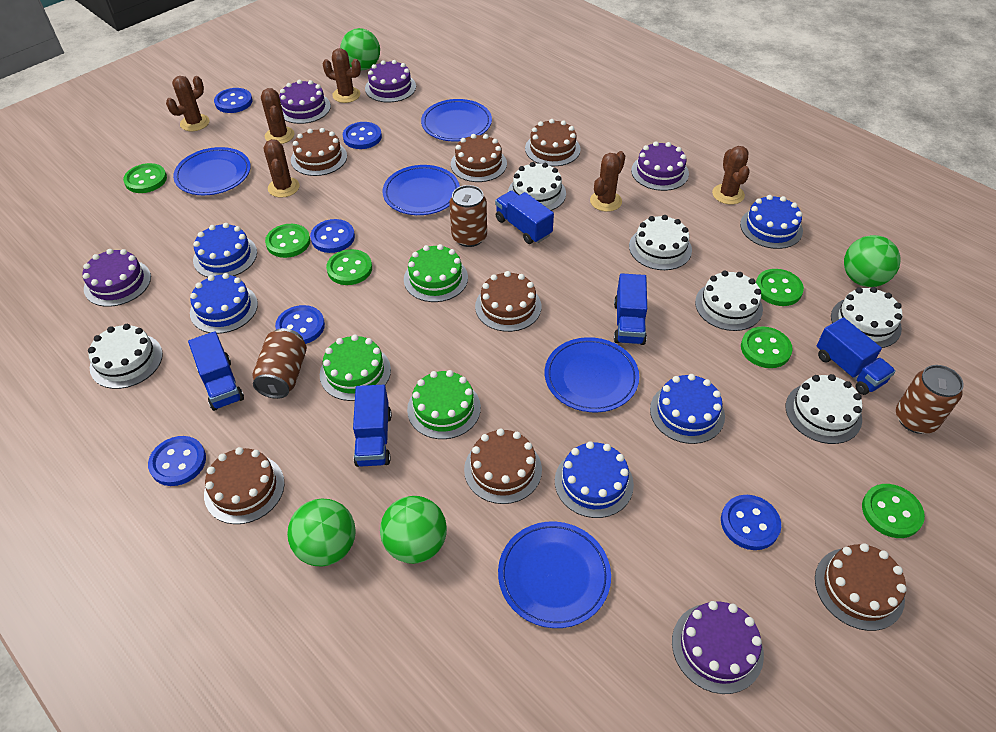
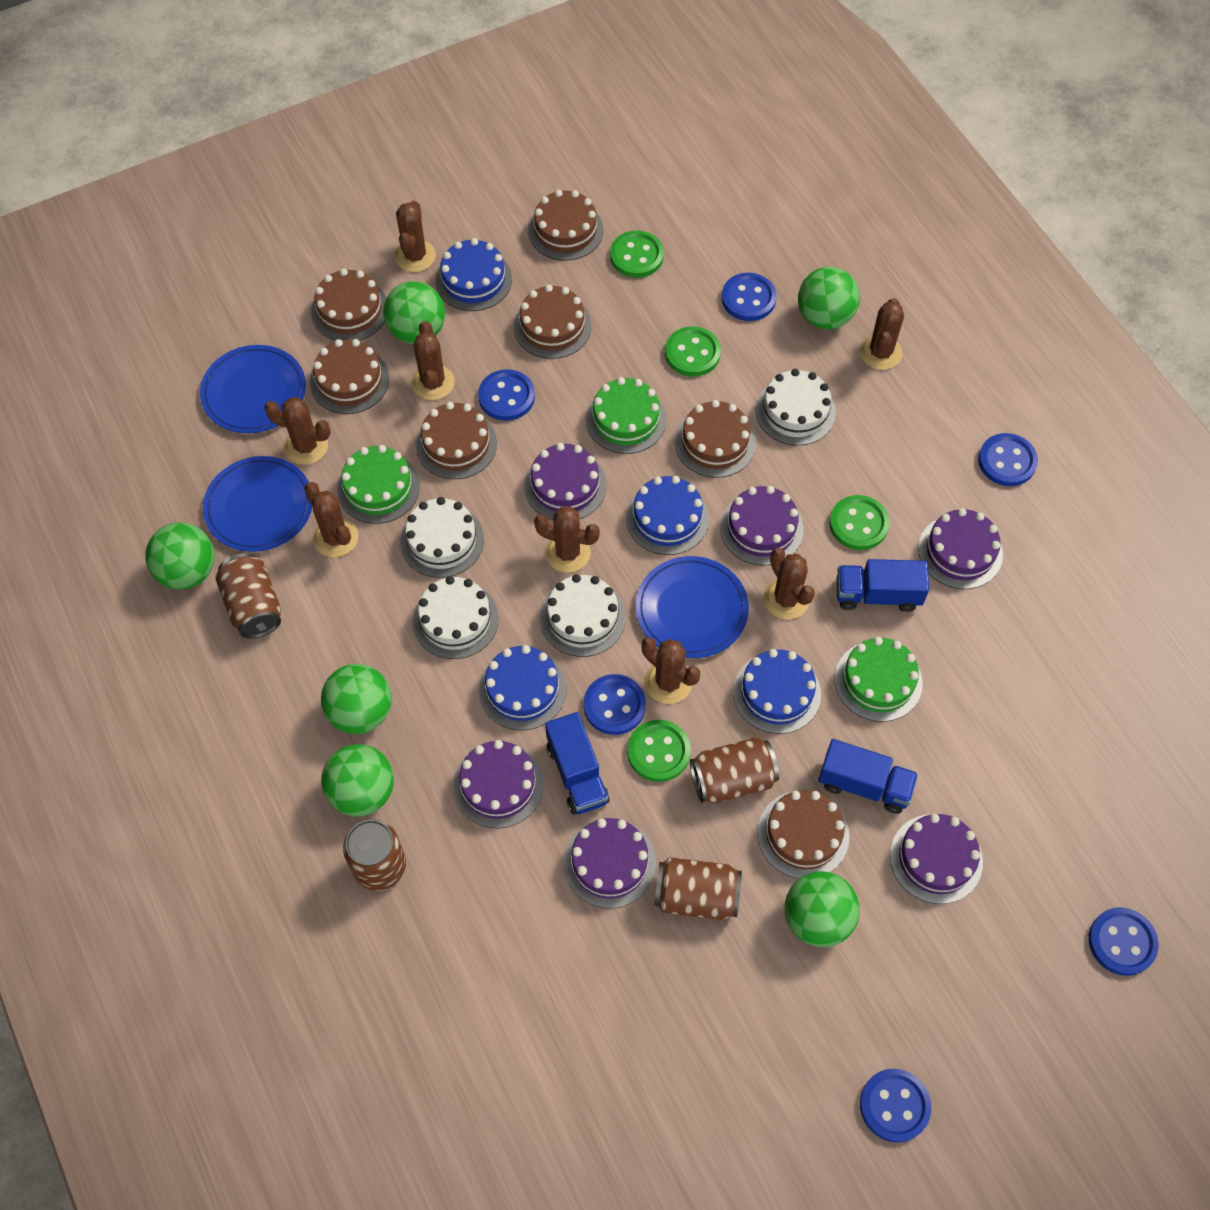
blue cake: 5 -> 4
blue plate: 5 -> 3
blue truck: 5 -> 3
brown cactus: 6 -> 8
brown can: 3 -> 4
green ball: 4 -> 6
green button: 6 -> 4
purple cake: 5 -> 6
white cake: 6 -> 4

